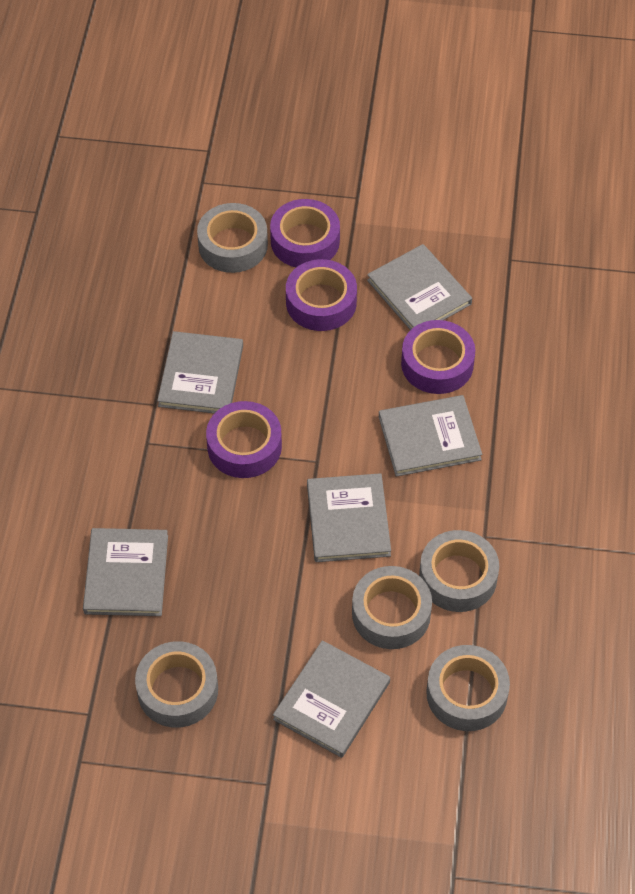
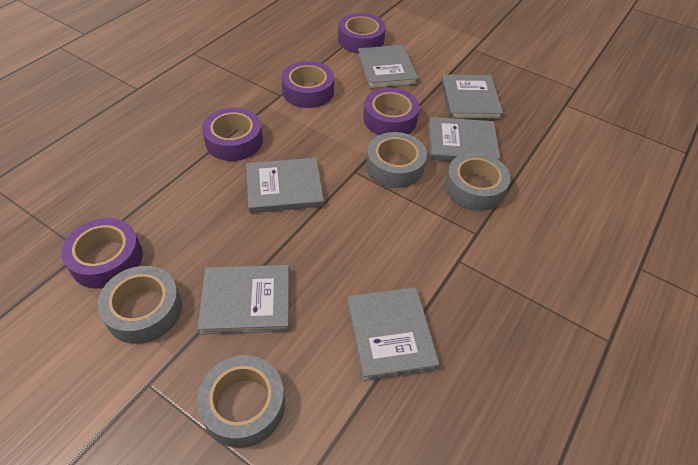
grey tape: 5 -> 4
purple tape: 4 -> 5

